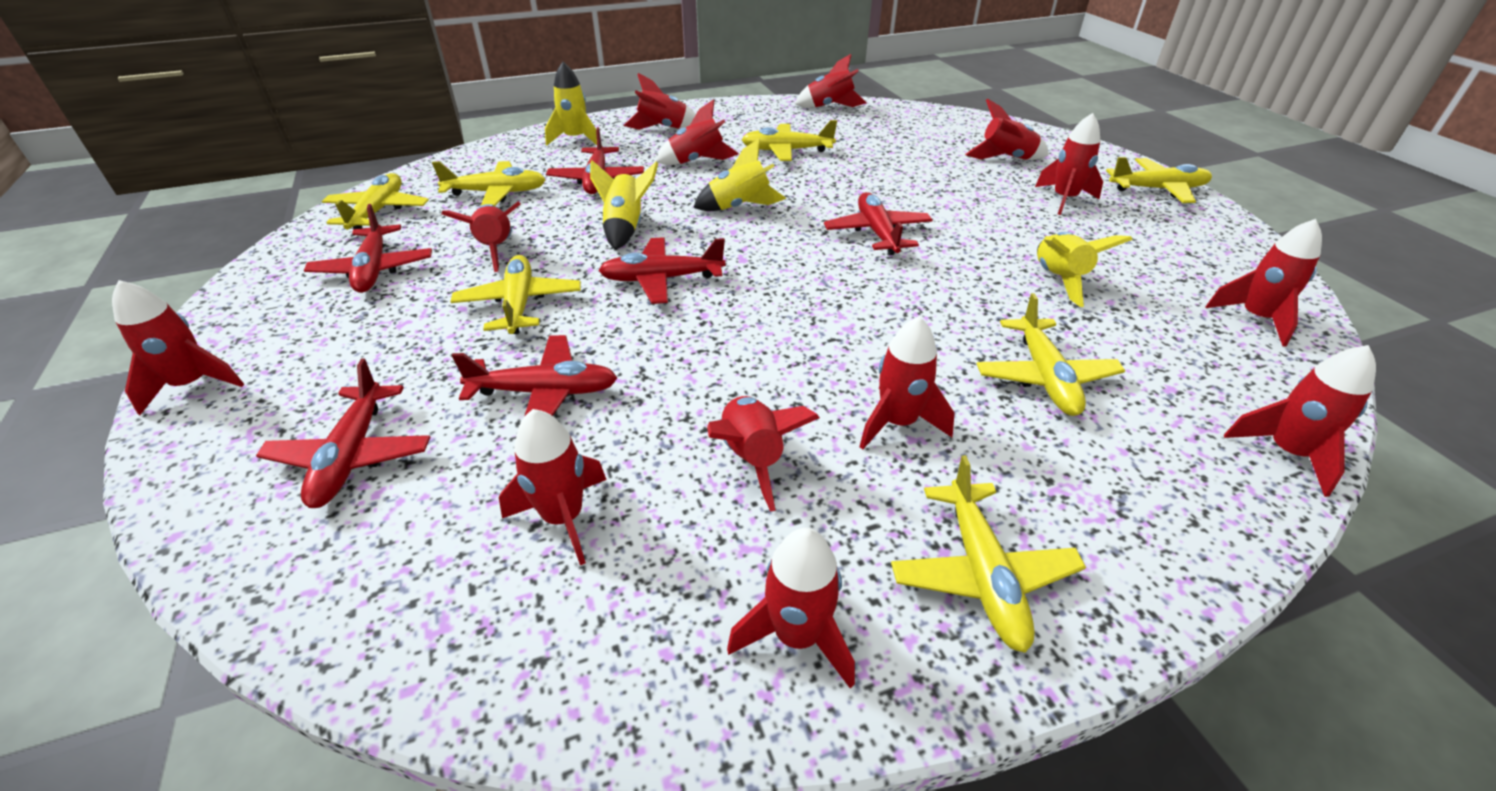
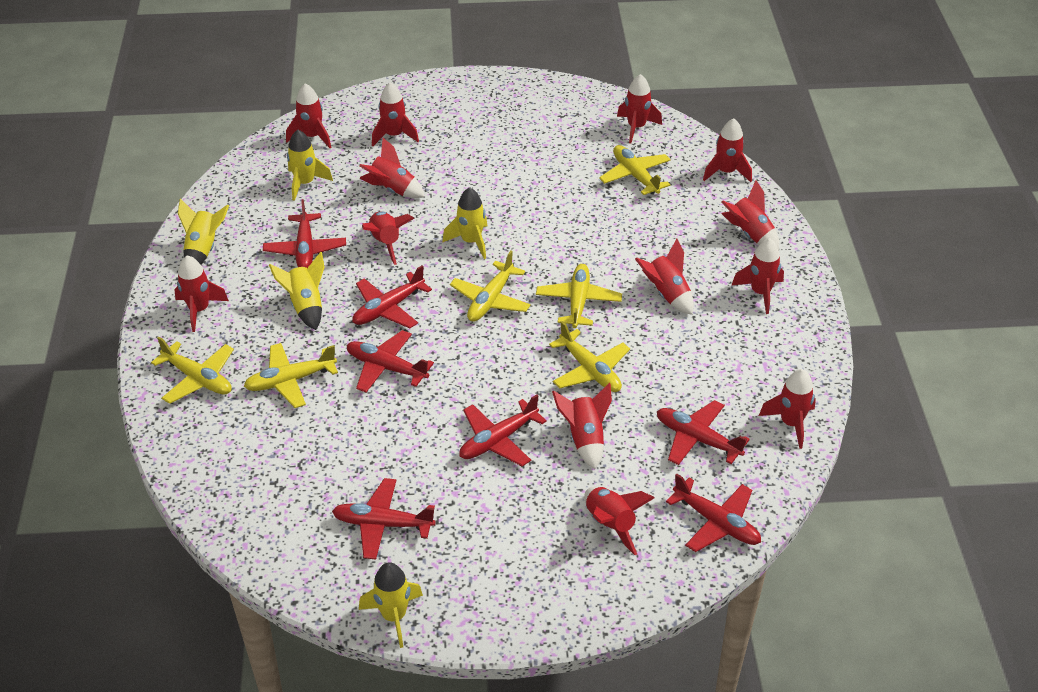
red plane: 6 -> 7
yellow plane: 7 -> 6
yellow rocket: 4 -> 5

